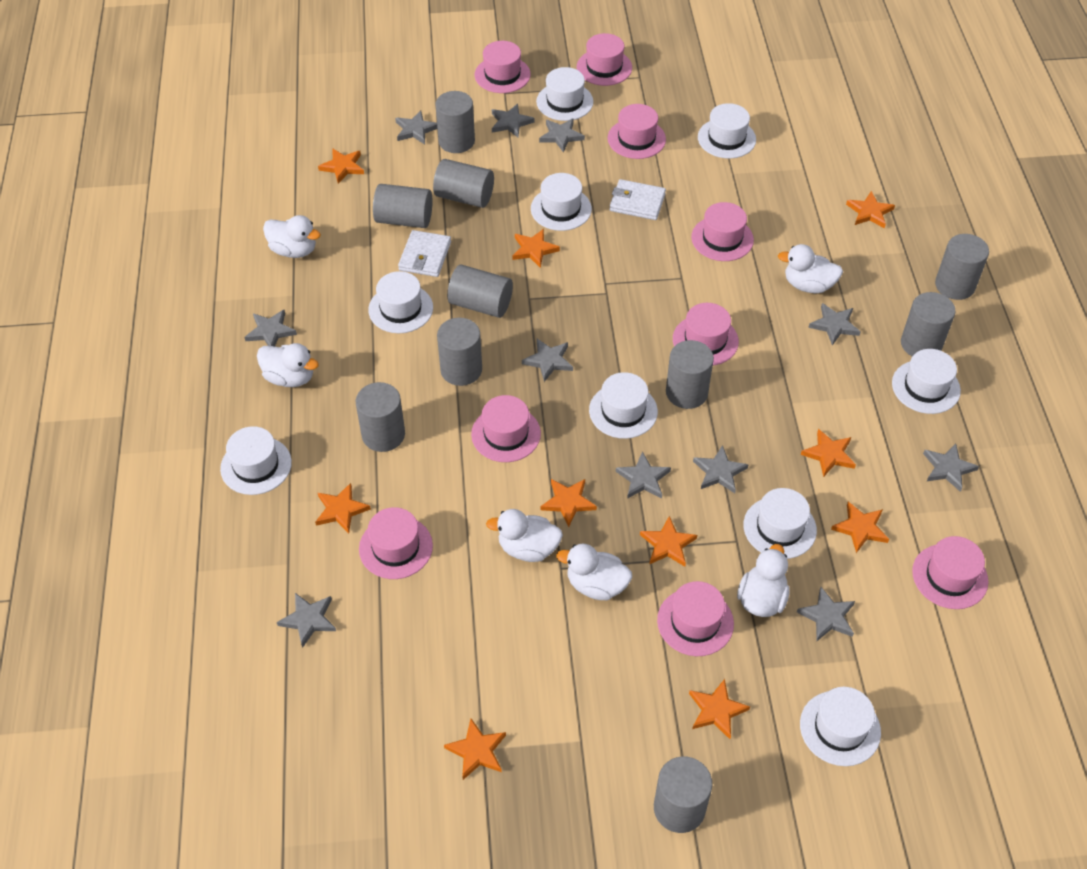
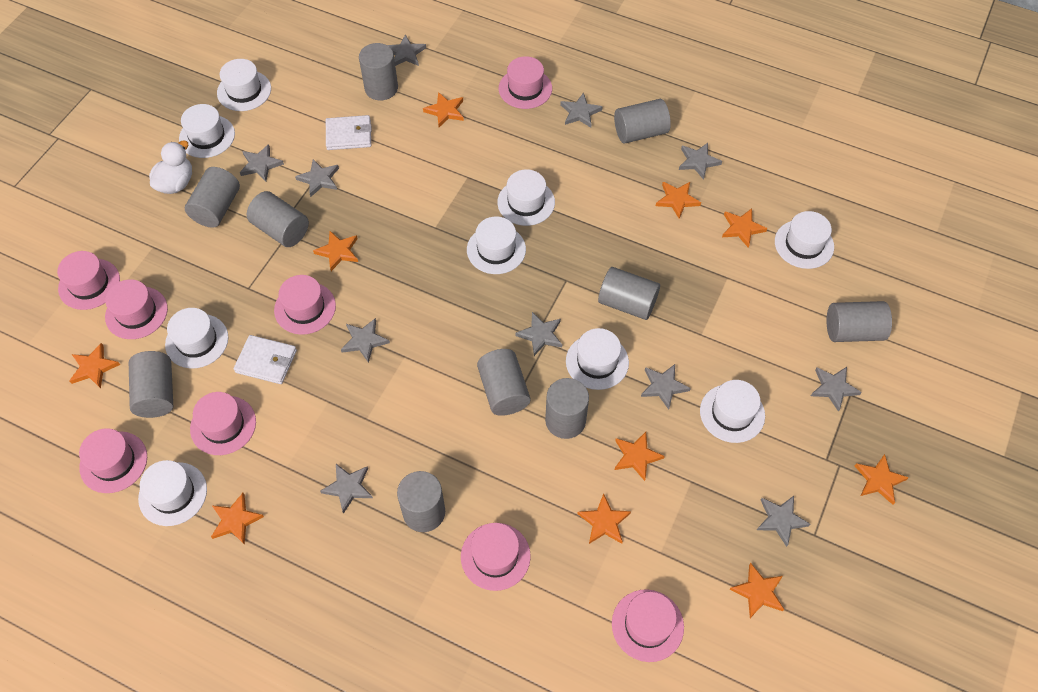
pink hat: 9 -> 8
white duck: 6 -> 1

